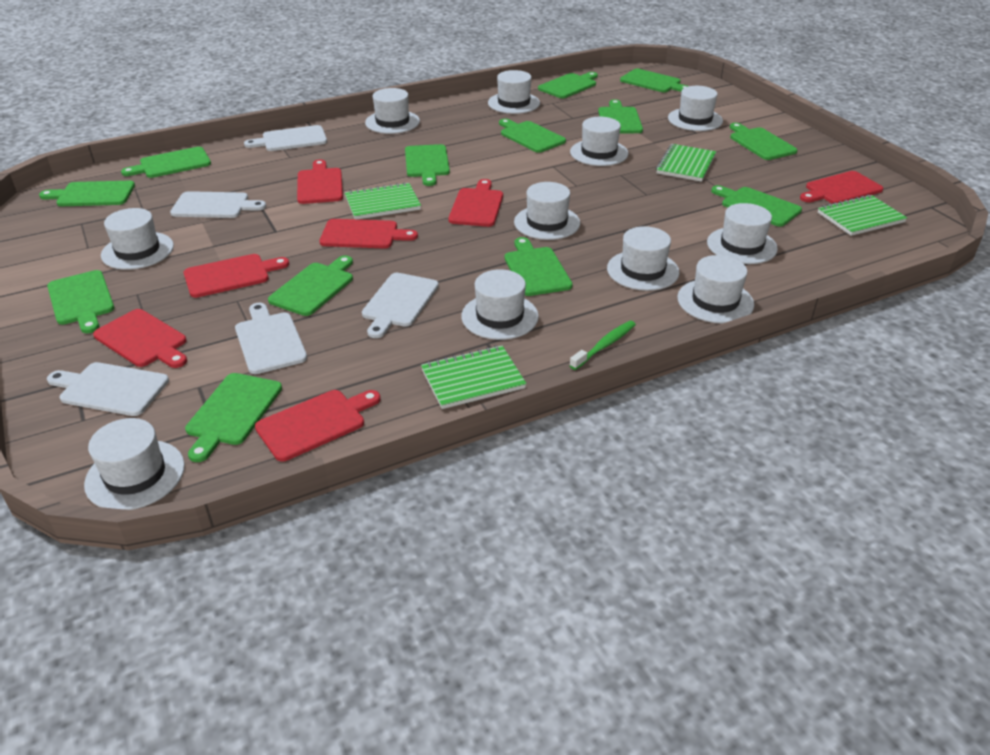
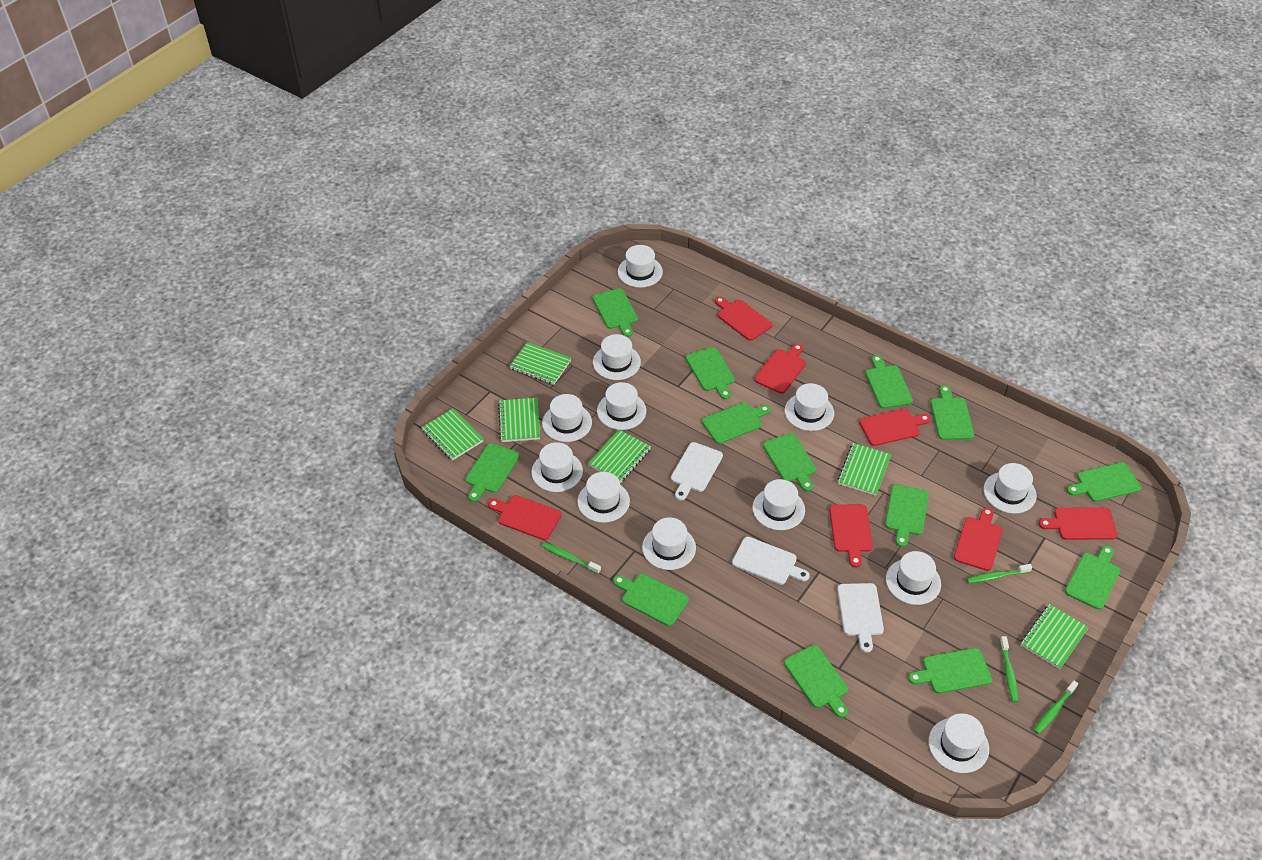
green notebook: 4 -> 6
green toothbrush: 1 -> 4
white cutting board: 5 -> 3
white hat: 11 -> 12

